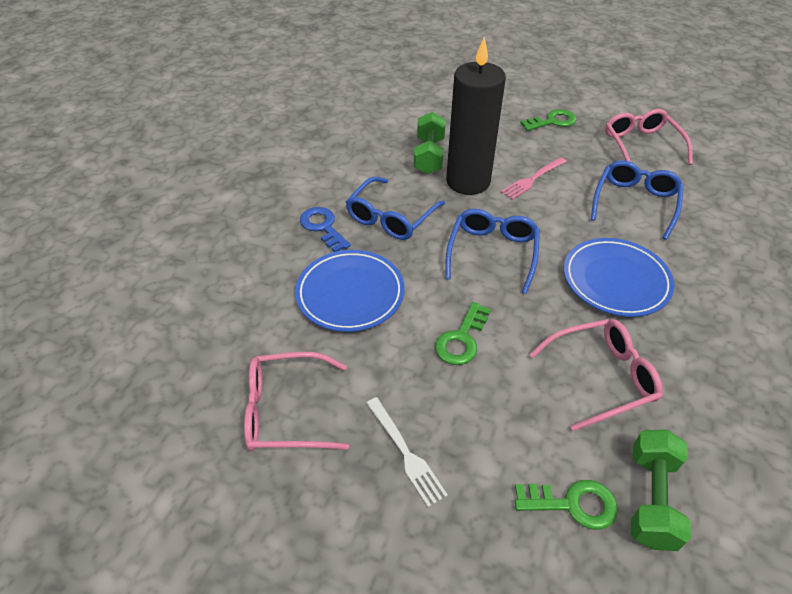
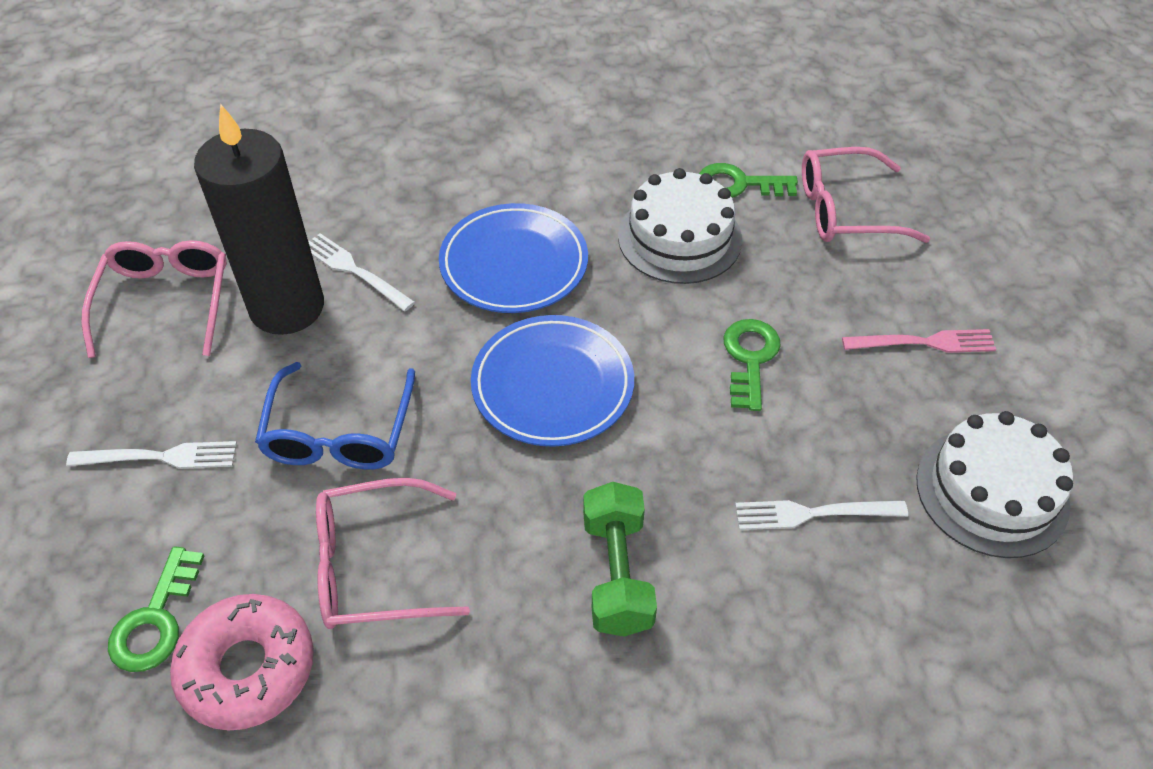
blue glasses: 3 -> 1
blue key: 1 -> 0
green dumbbell: 2 -> 1
pink donut: 0 -> 1
white cake: 0 -> 2
white fork: 1 -> 3

